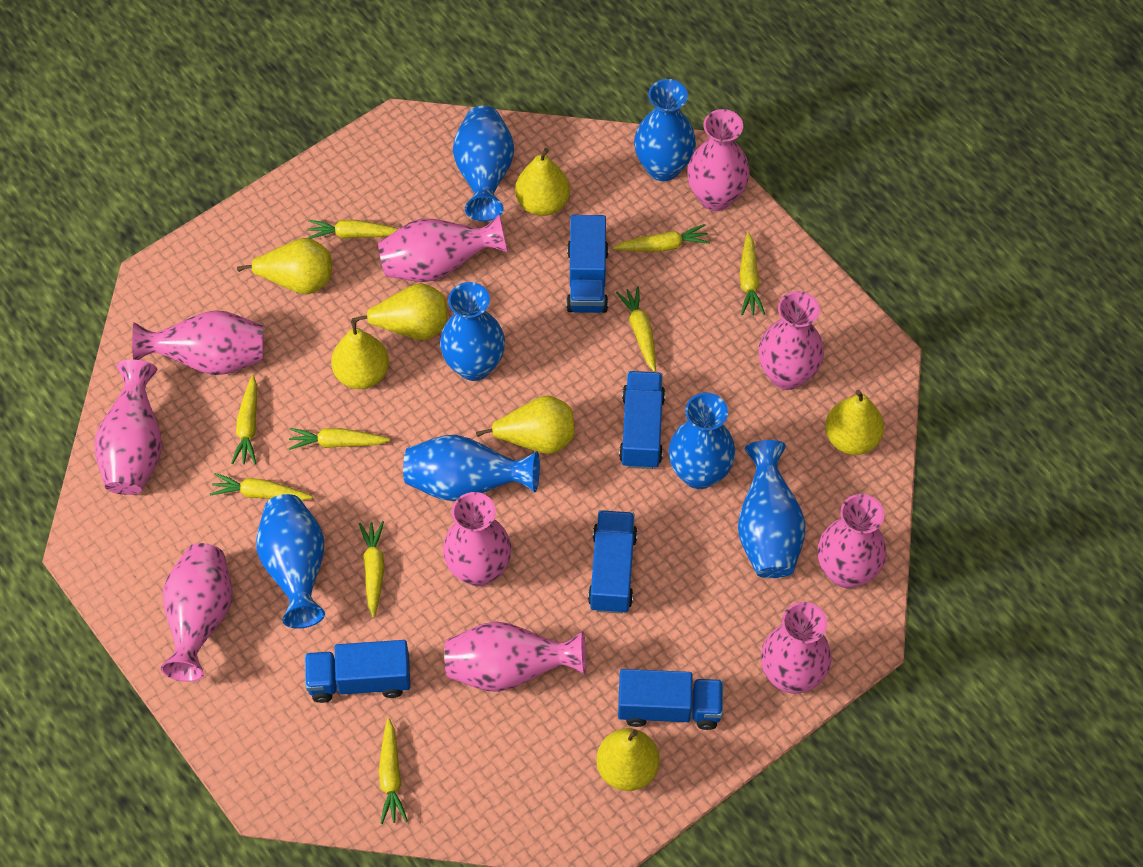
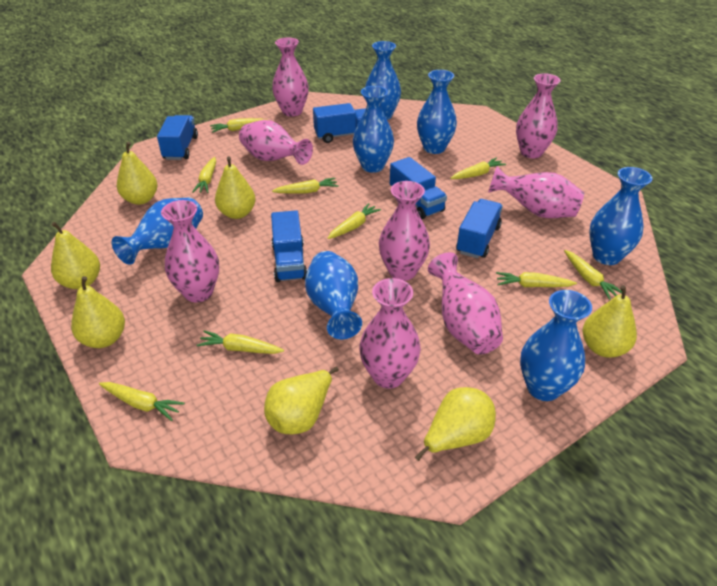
pink vase: 10 -> 8

